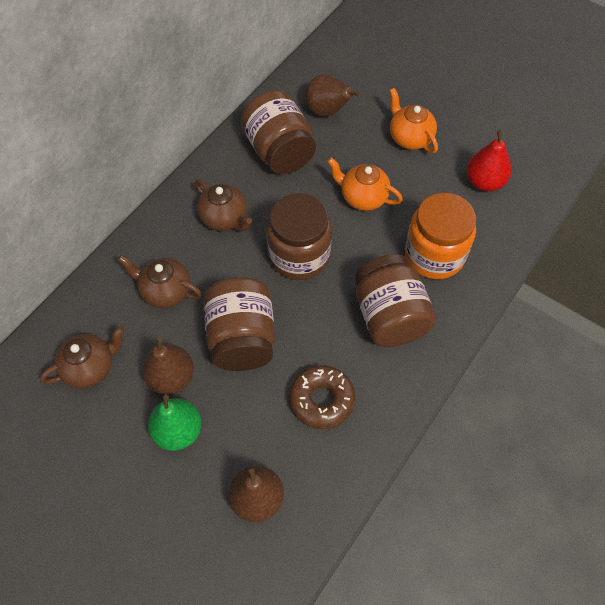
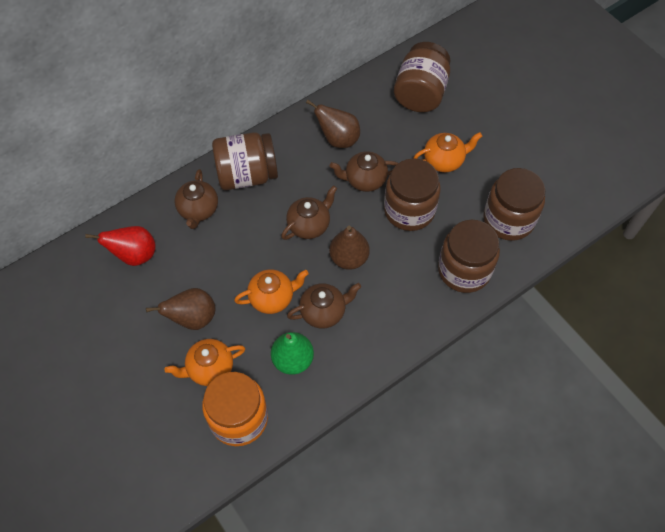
brown donut: 1 -> 0
brown jar: 4 -> 5
brown teapot: 3 -> 4
orange teapot: 2 -> 3

